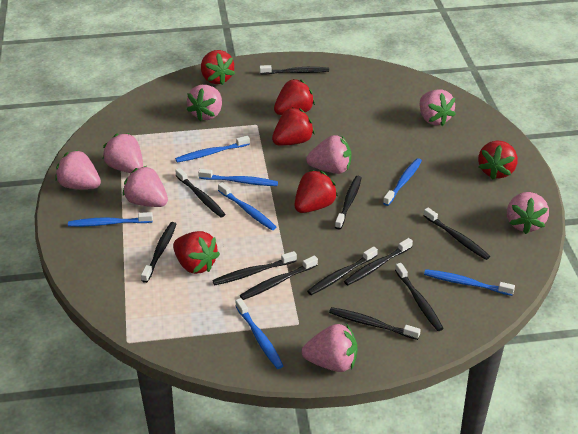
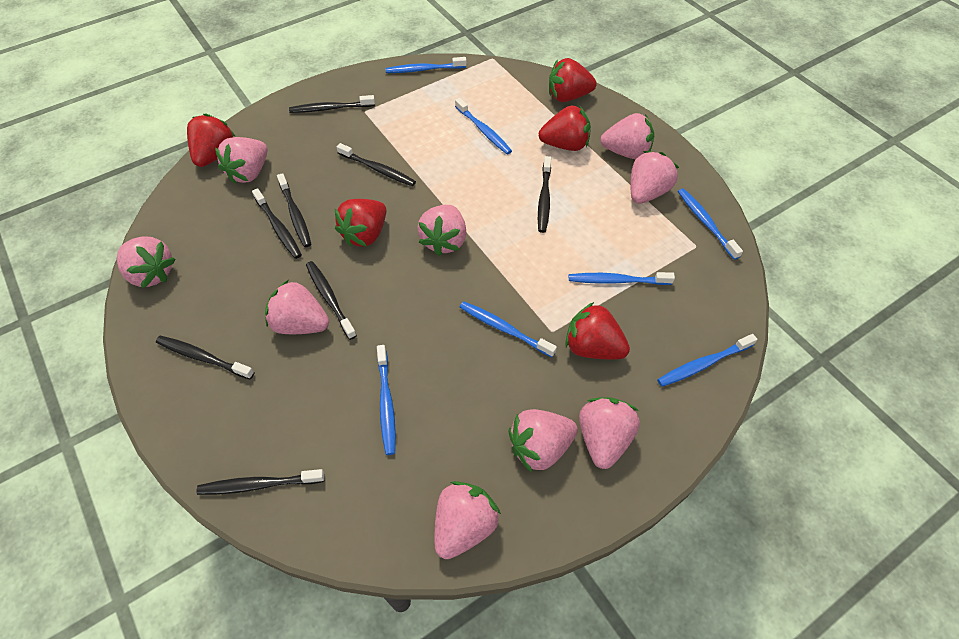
black toothbrush: 11 -> 8
pink strawberry: 8 -> 9
red strawberry: 6 -> 5

